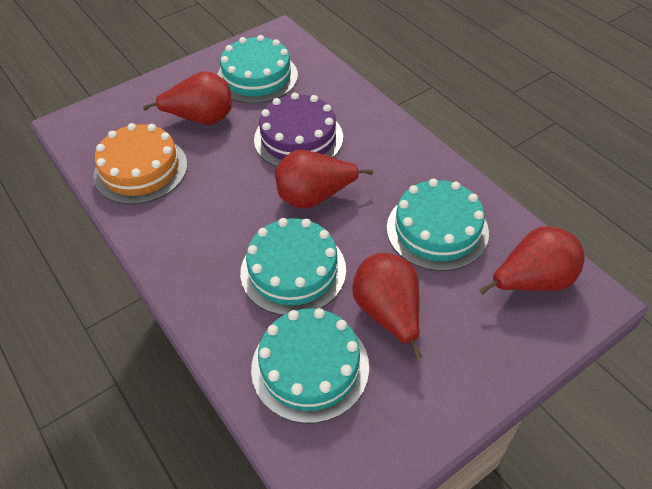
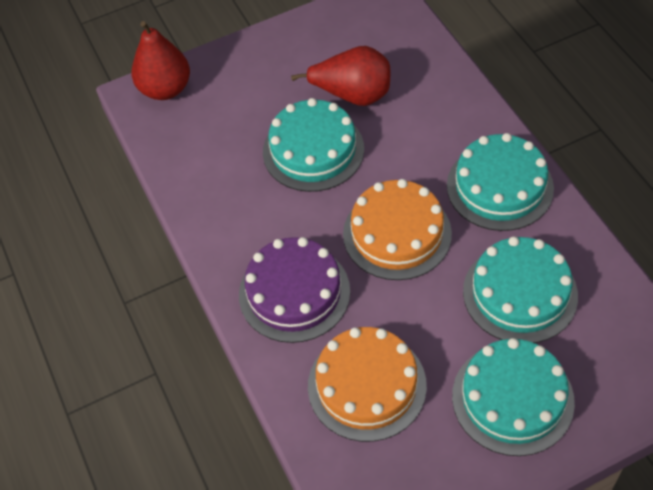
orange cake: 1 -> 2
red pear: 4 -> 2

